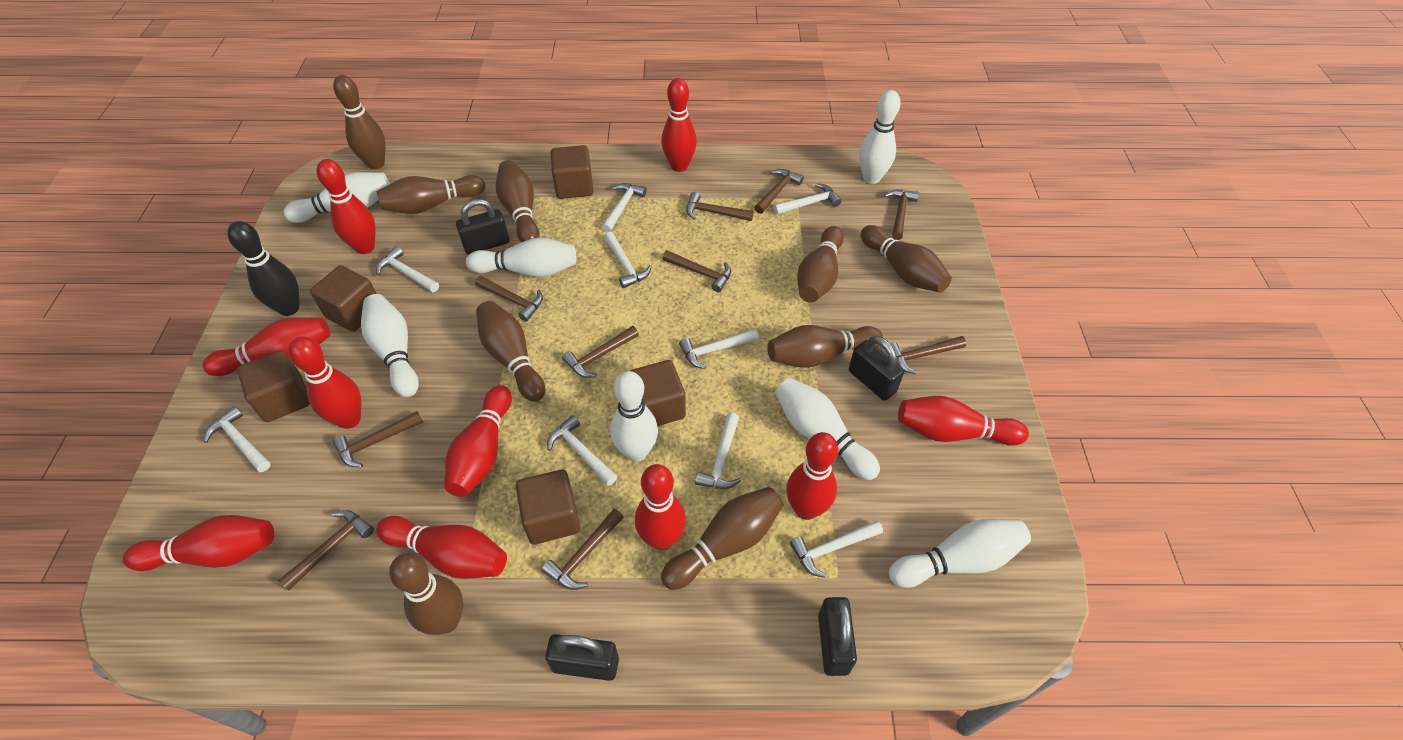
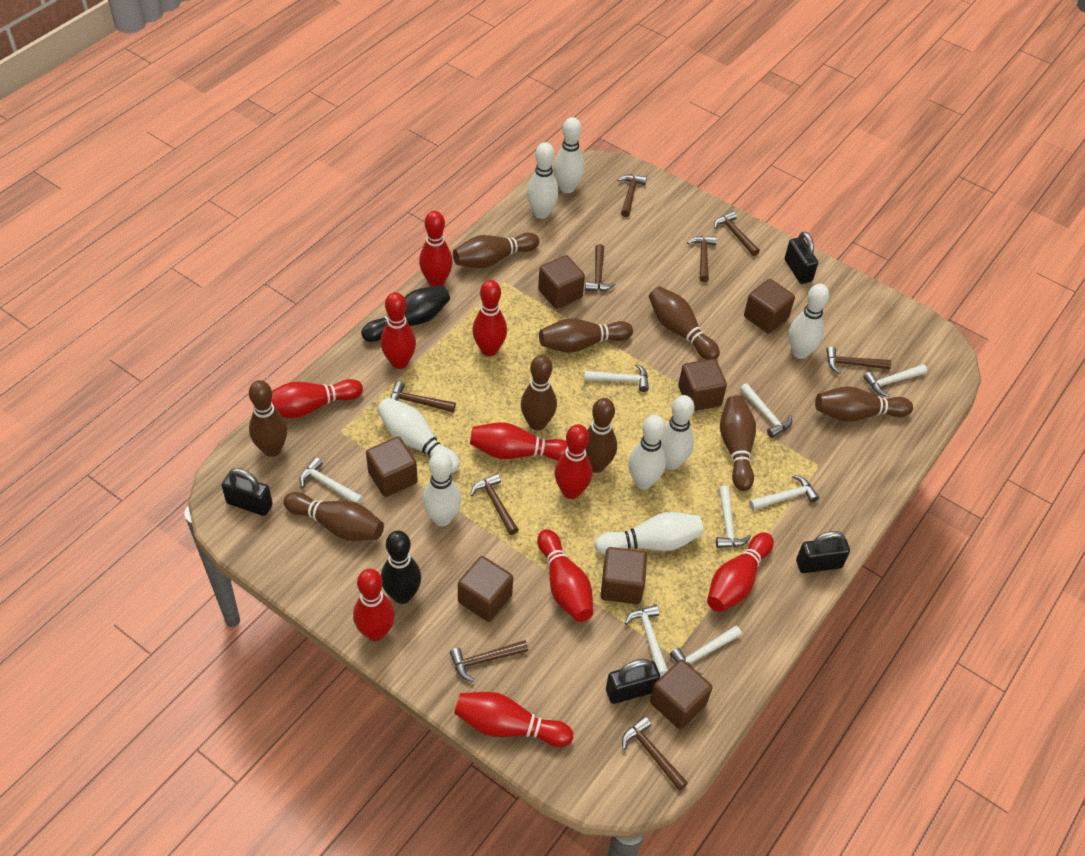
black bowling pin: 1 -> 2
brown cube: 5 -> 7
brown hammer: 10 -> 9
white bowling pin: 7 -> 8
white hammer: 9 -> 8

